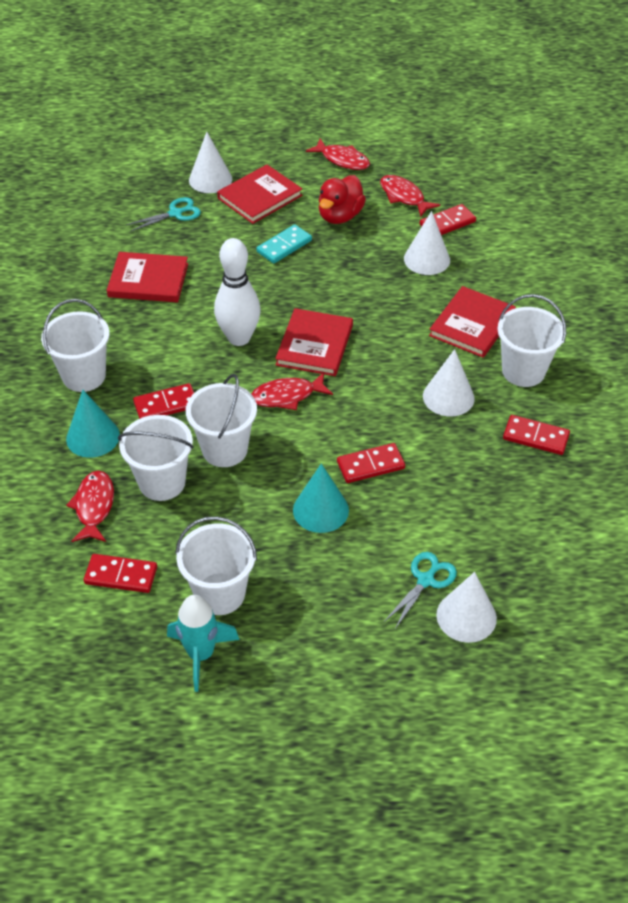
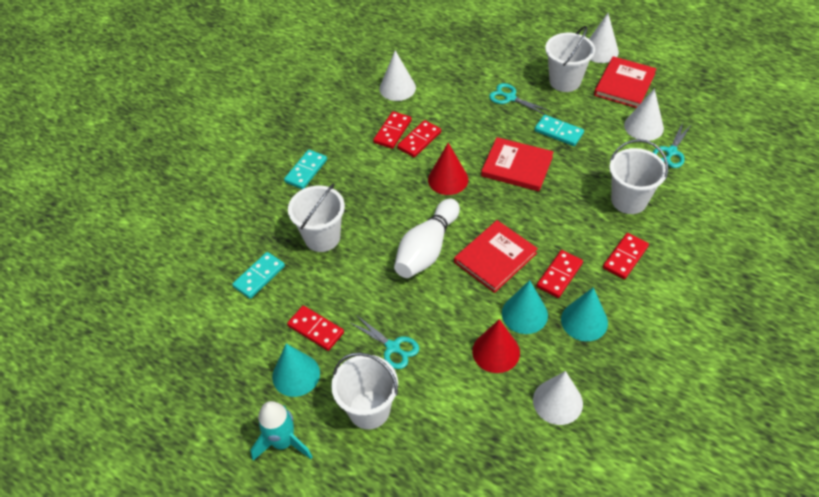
red book: 4 -> 3
red cone: 0 -> 2
red duck: 1 -> 0
red fish: 4 -> 0
turquoise cone: 2 -> 3
turquoise domino: 1 -> 3
turquoise scissors: 2 -> 3
white bucket: 5 -> 4

